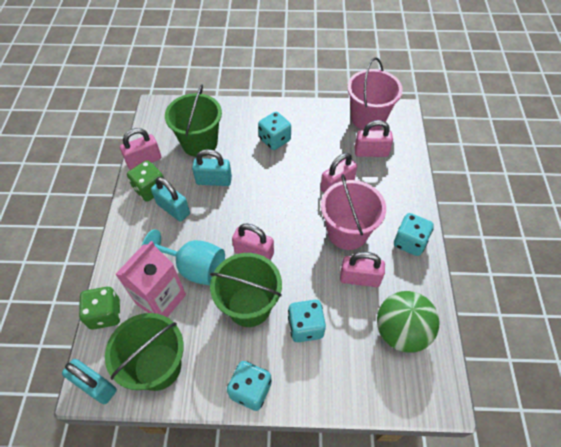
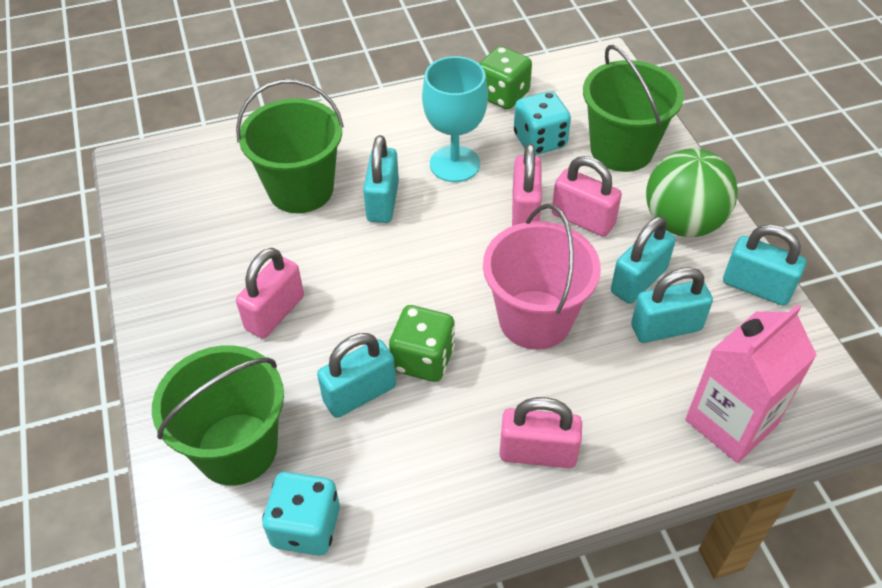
pink bucket: 2 -> 1
pink padlock: 5 -> 4
turquoise dice: 4 -> 2
turquoise padlock: 3 -> 5

